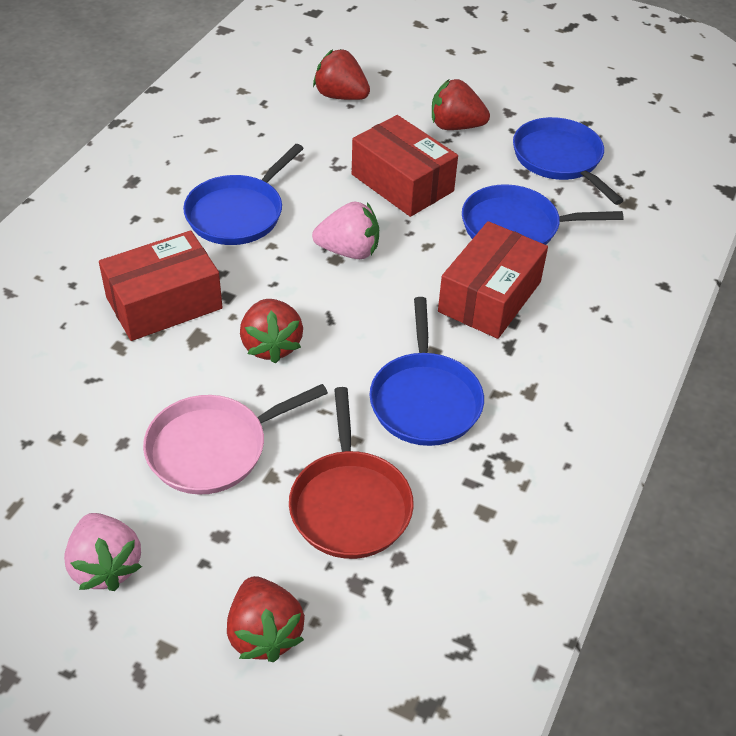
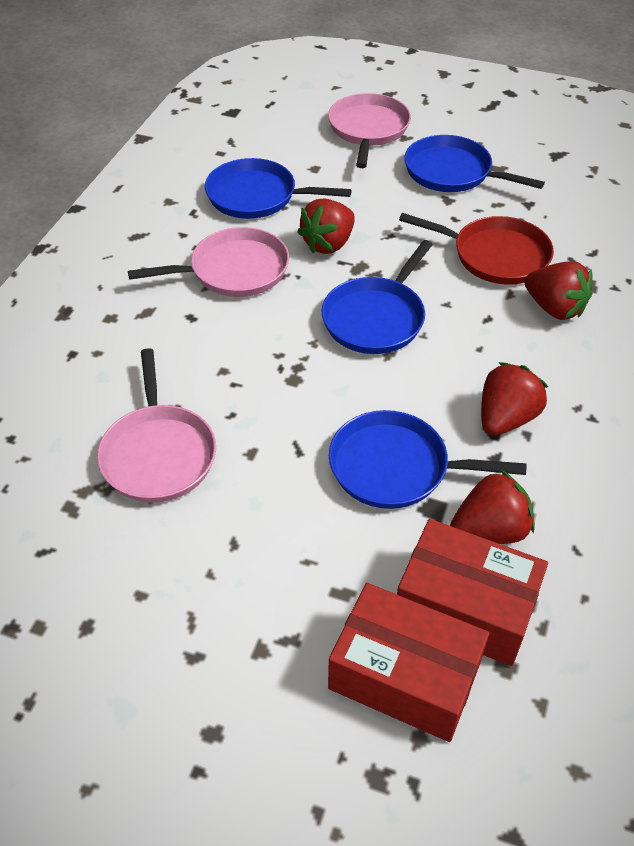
pink pan: 1 -> 3
pink strawberry: 2 -> 0
red box: 3 -> 2

